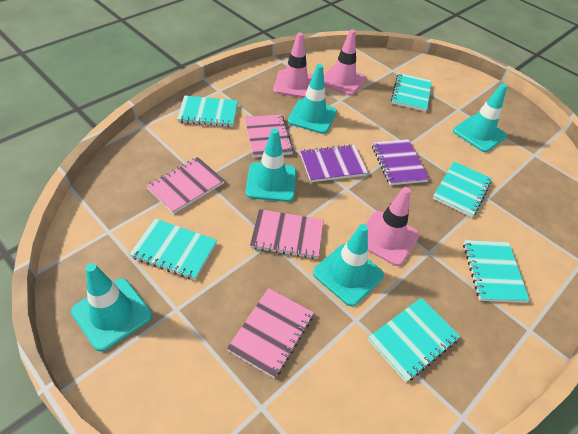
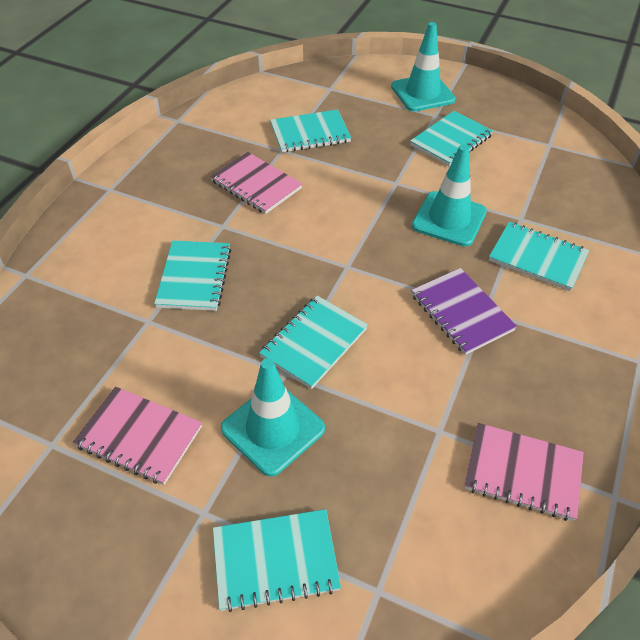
pink notebook: 4 -> 3
pink traffic cone: 3 -> 0
purple notebook: 2 -> 1
turquoise traffic cone: 5 -> 3

